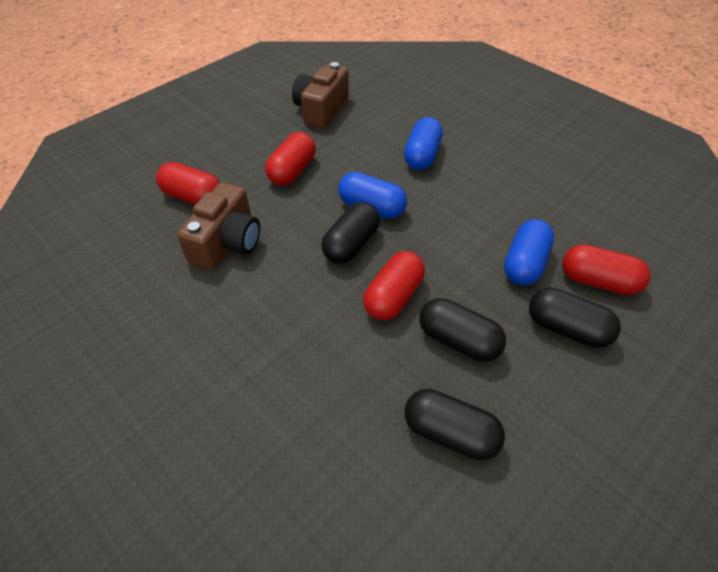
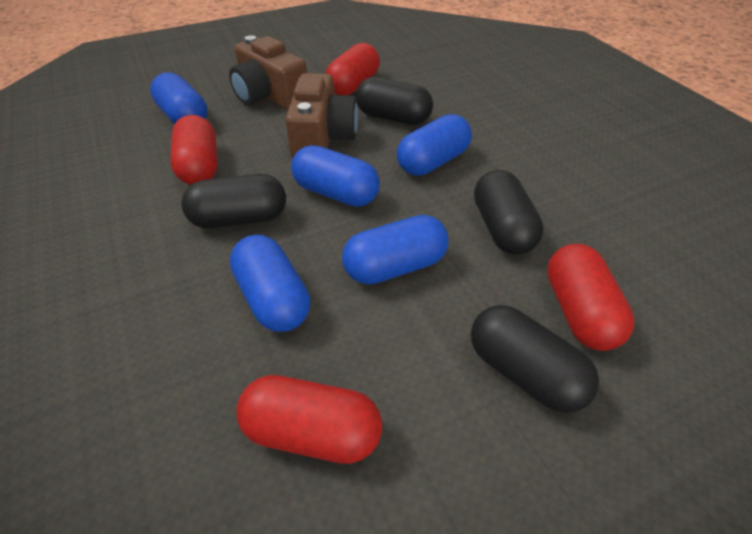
blue capsule: 3 -> 5

